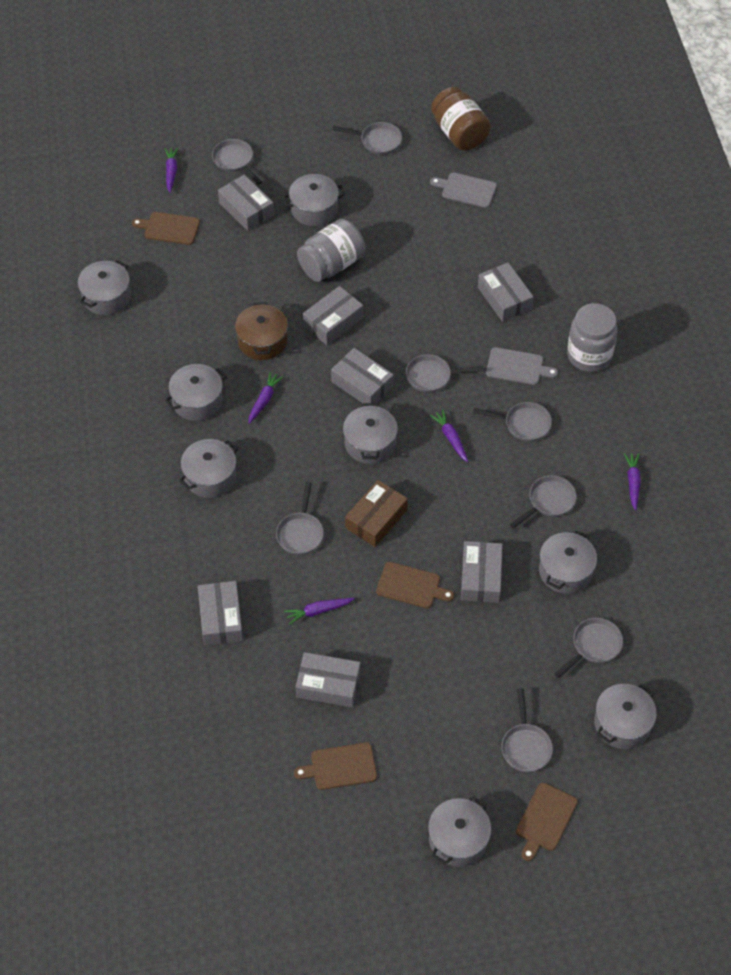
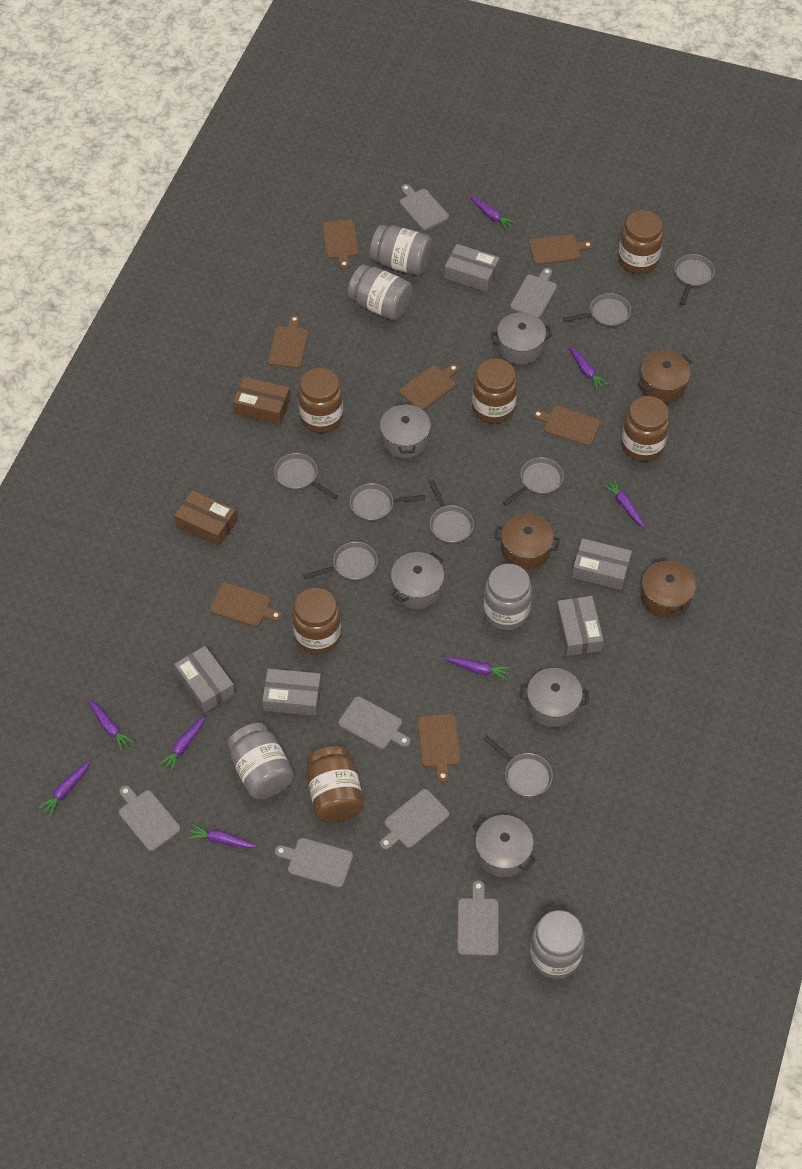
brown box: 1 -> 2
brown cutting board: 4 -> 7
brown jar: 1 -> 6
brown pot: 1 -> 3
grey box: 7 -> 5
grey cutting board: 2 -> 7
grey jar: 2 -> 5
grey pot: 8 -> 5
purple carrot: 5 -> 8

